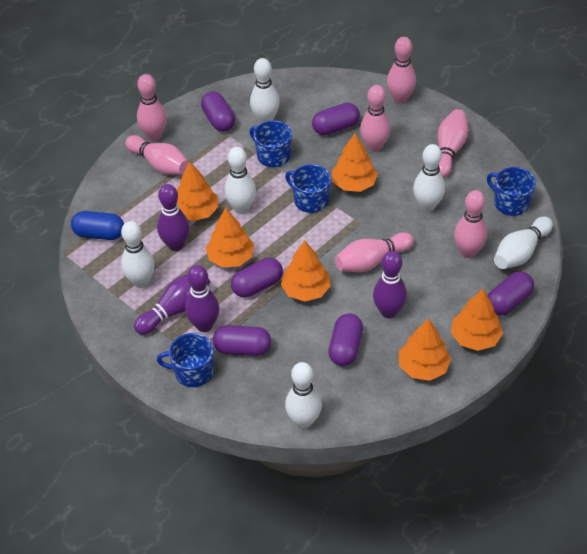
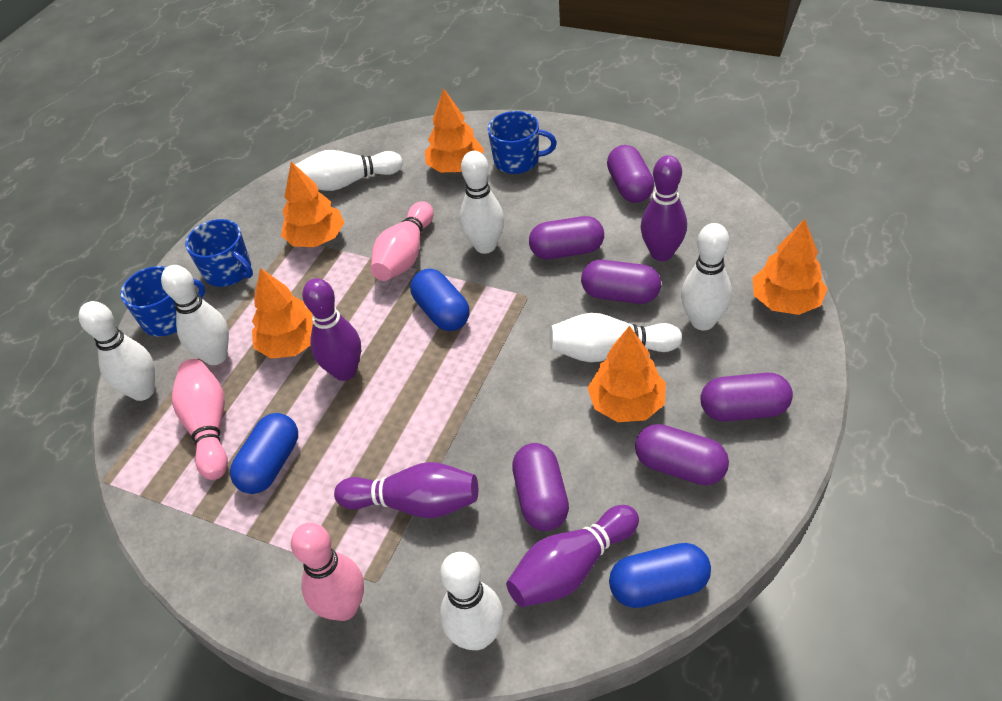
blue capsule: 1 -> 3
blue mug: 4 -> 3
orange tree: 6 -> 5
pink bowling pin: 7 -> 3
white bowling pin: 6 -> 7

